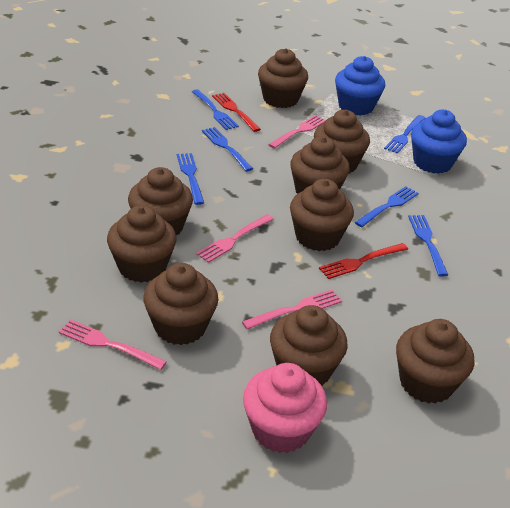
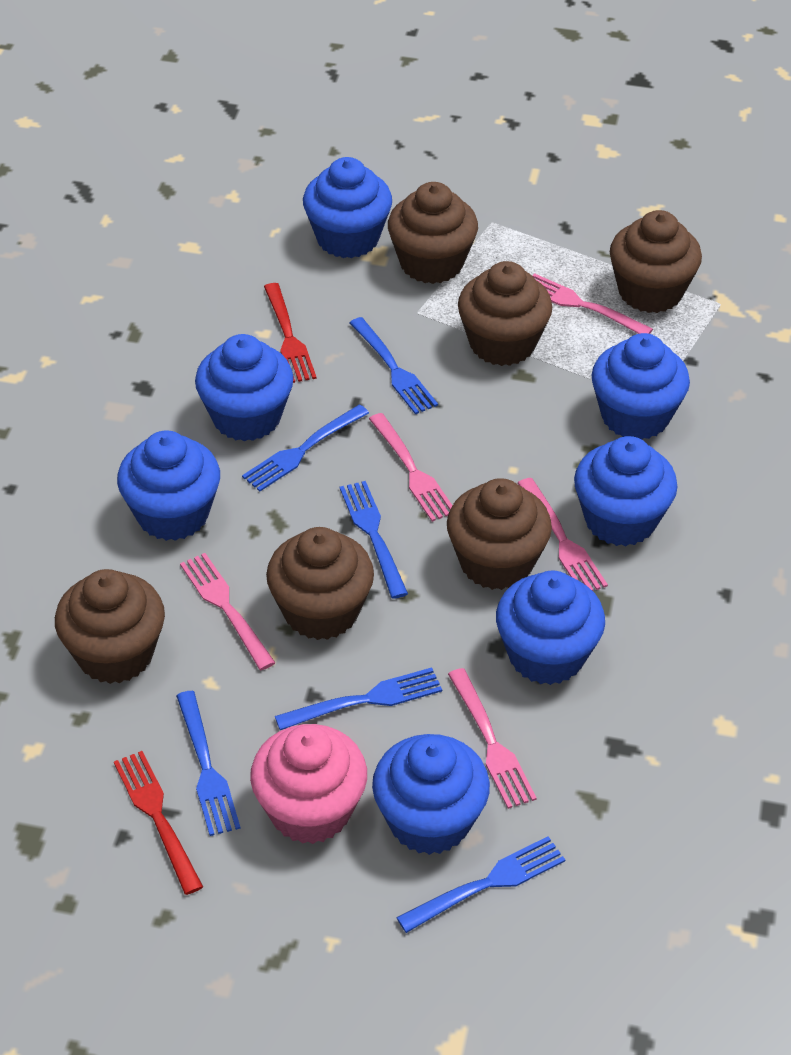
blue cupcake: 2 -> 7
brown cupcake: 9 -> 6
pink fork: 4 -> 5

